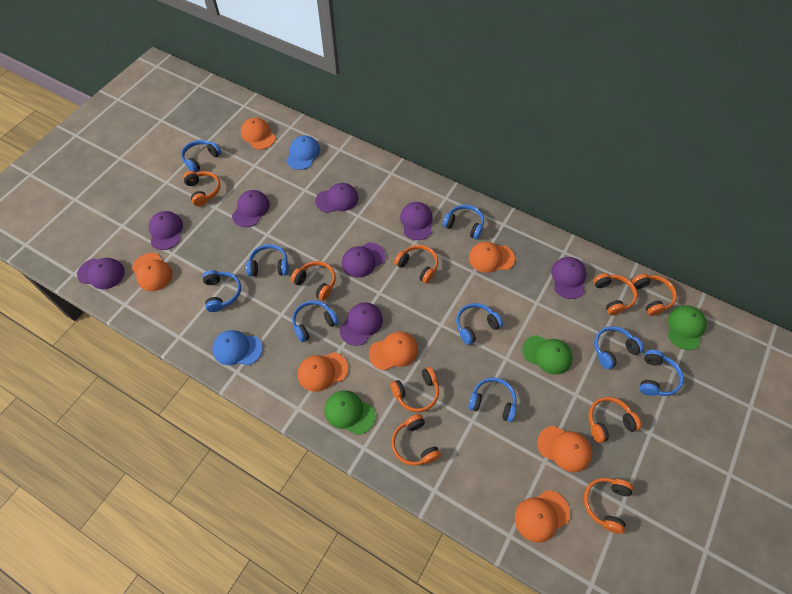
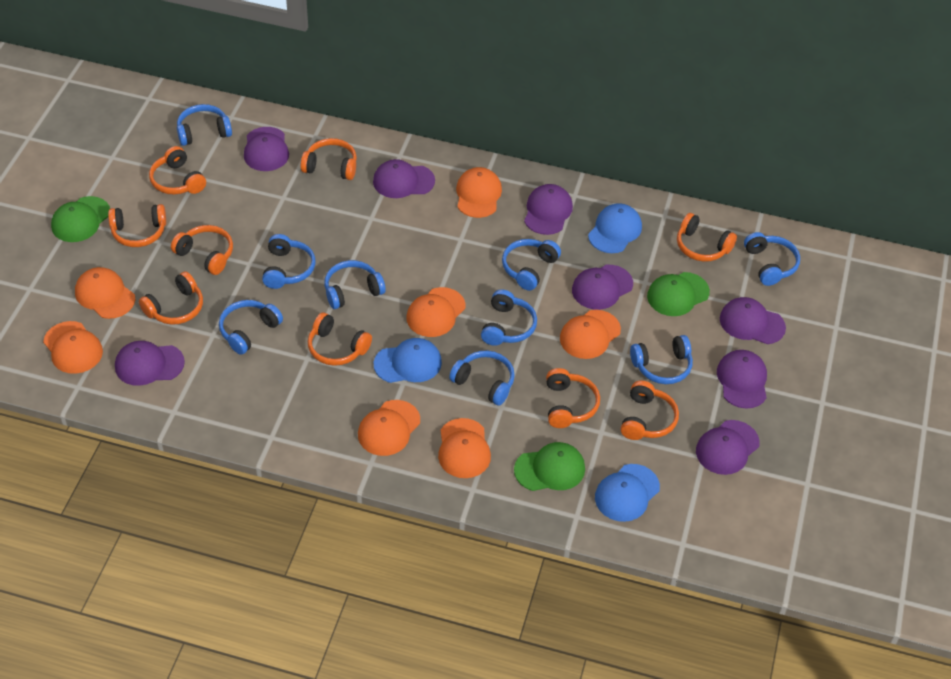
blue cap: 2 -> 3

